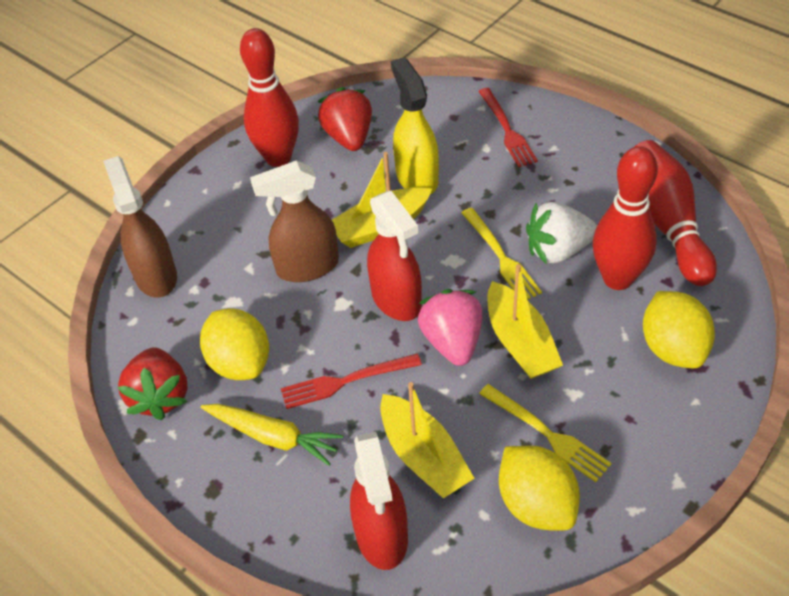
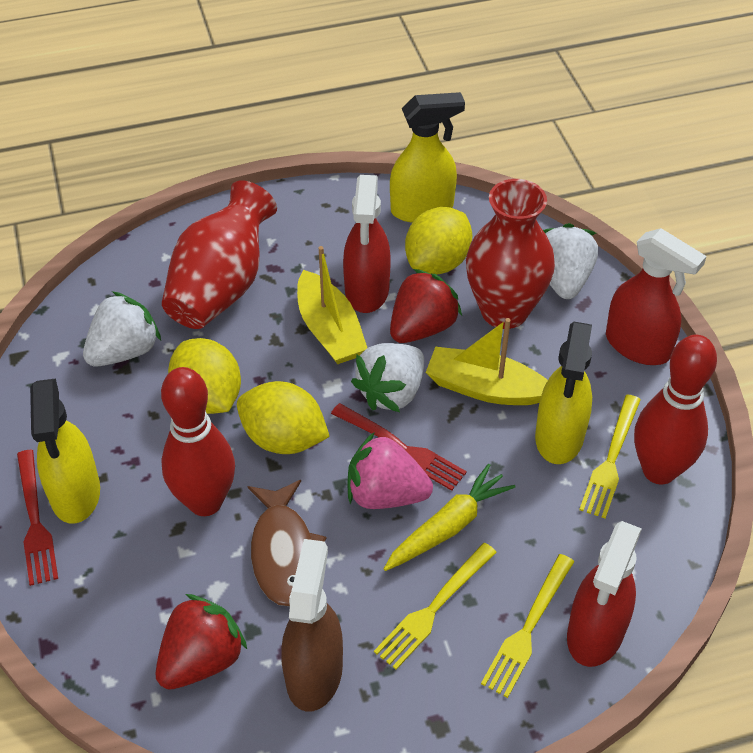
brown fish: 0 -> 1
brown spray bottle: 2 -> 1
red bowling pin: 3 -> 2
red spray bottle: 2 -> 3
red vase: 0 -> 2
white strawberry: 1 -> 3
yellow boat: 3 -> 2
yellow fork: 2 -> 3
yellow spray bottle: 1 -> 3

